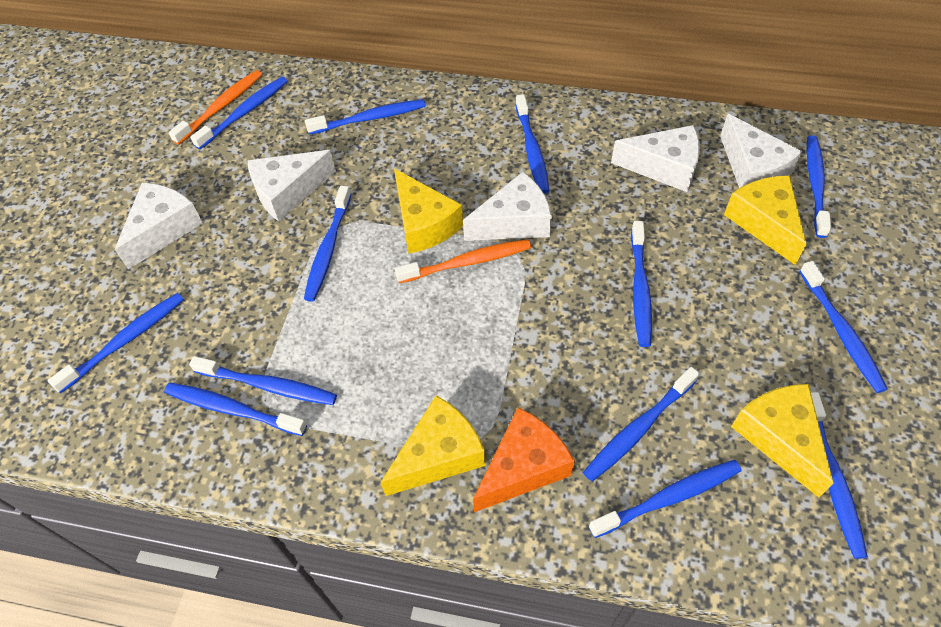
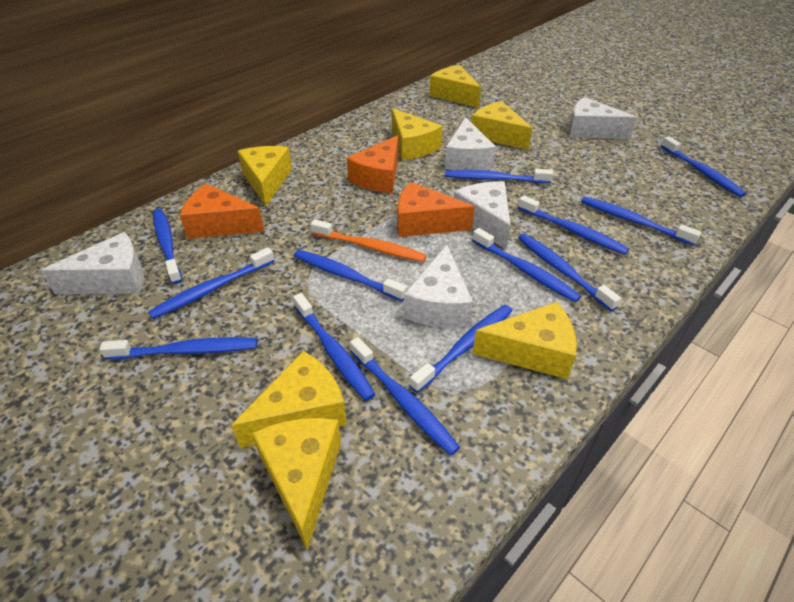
orange cheese: 1 -> 3
orange toothbrush: 2 -> 1
yellow cheese: 4 -> 7

